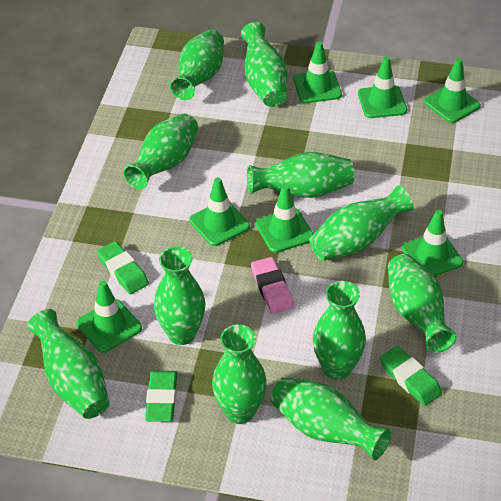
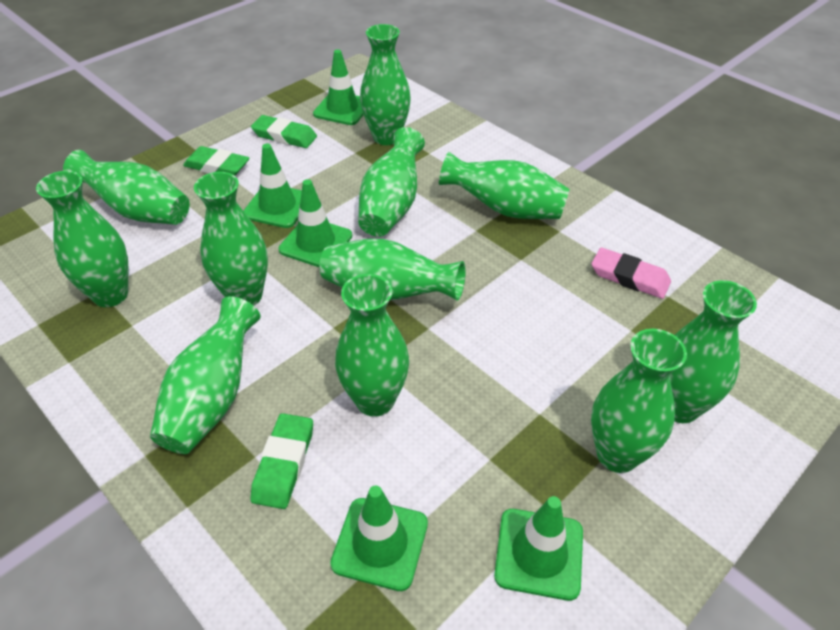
green traffic cone: 7 -> 5

